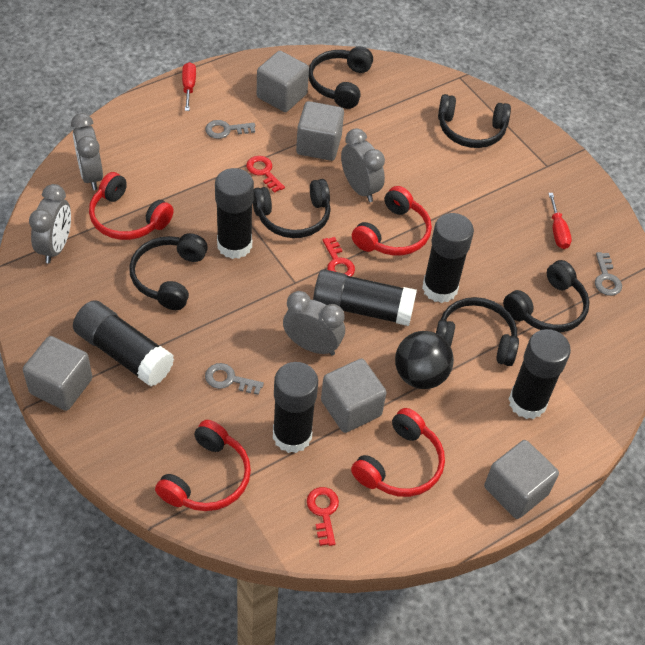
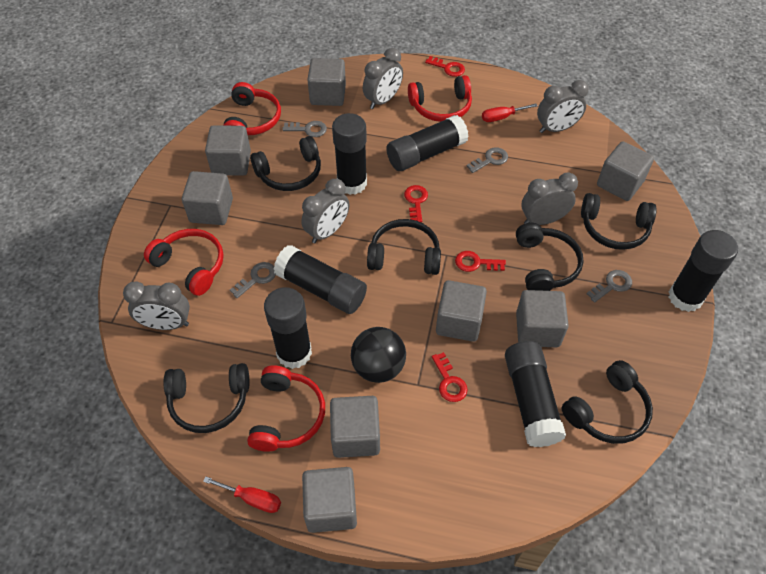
grey clock: 4 -> 5
grey cube: 5 -> 8
grey key: 3 -> 4
red key: 3 -> 4

